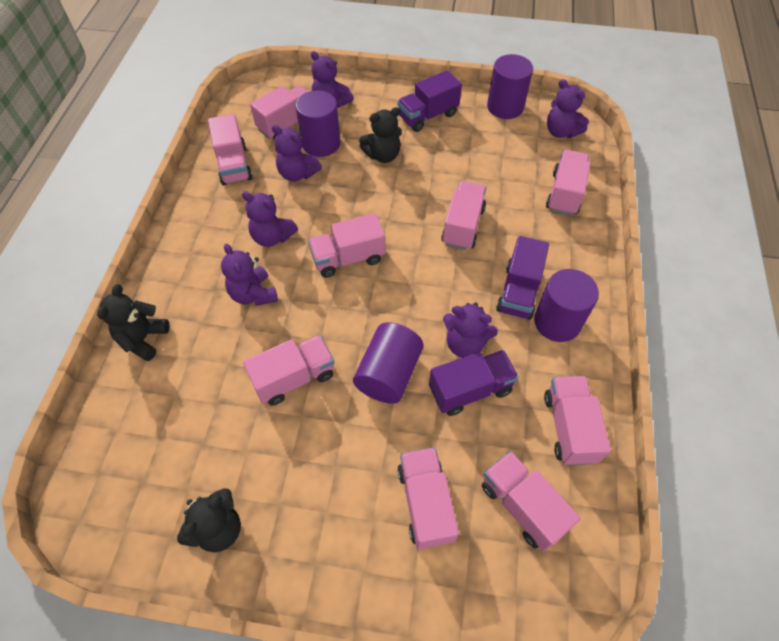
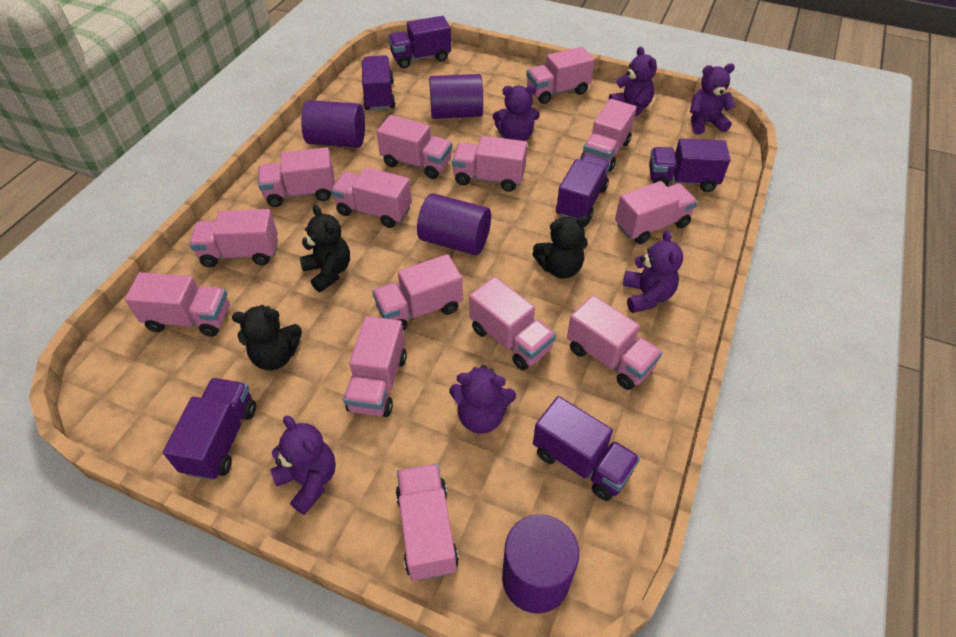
pink truck: 9 -> 14
purple truck: 3 -> 6

